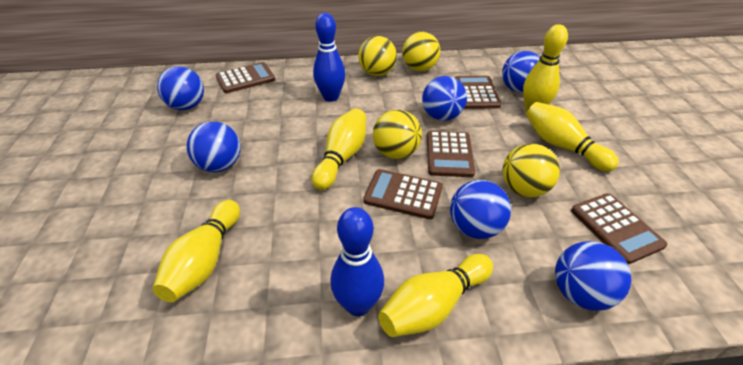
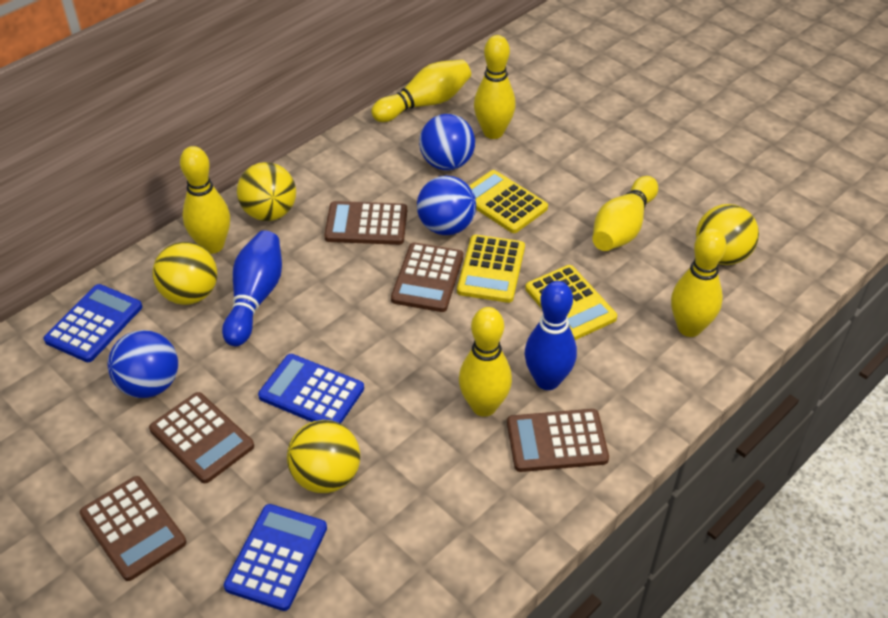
blue ball: 6 -> 3
blue calculator: 0 -> 3
yellow bowling pin: 5 -> 6
yellow calculator: 0 -> 3

